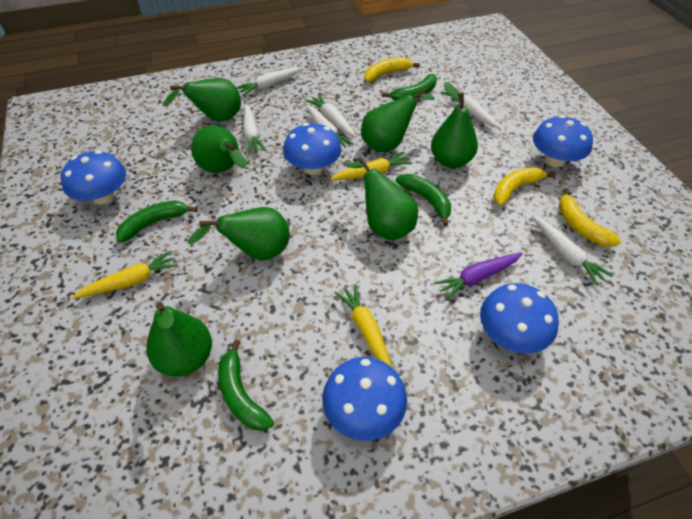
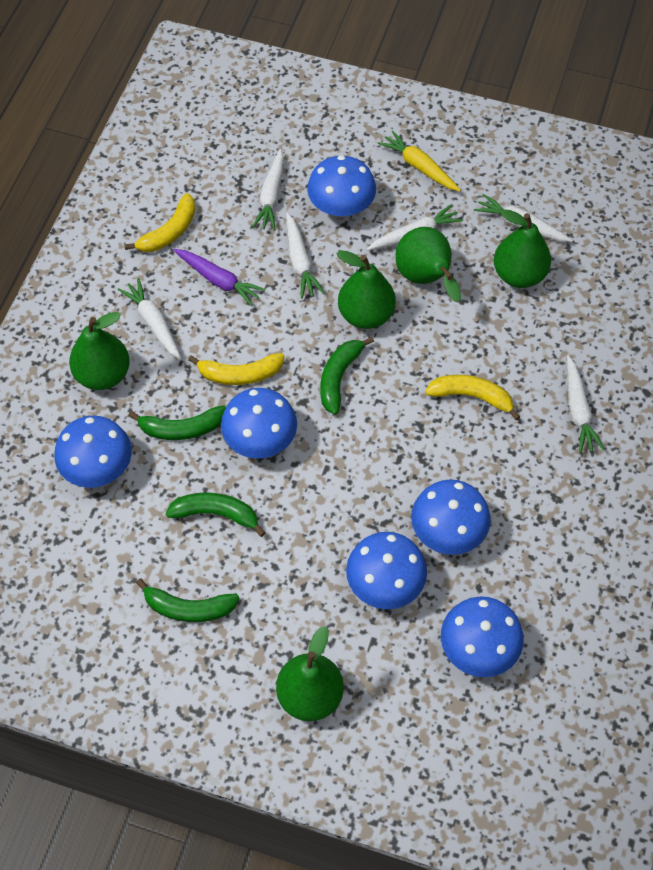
blue mushroom: 5 -> 6
green pear: 7 -> 5
yellow carrot: 3 -> 1

